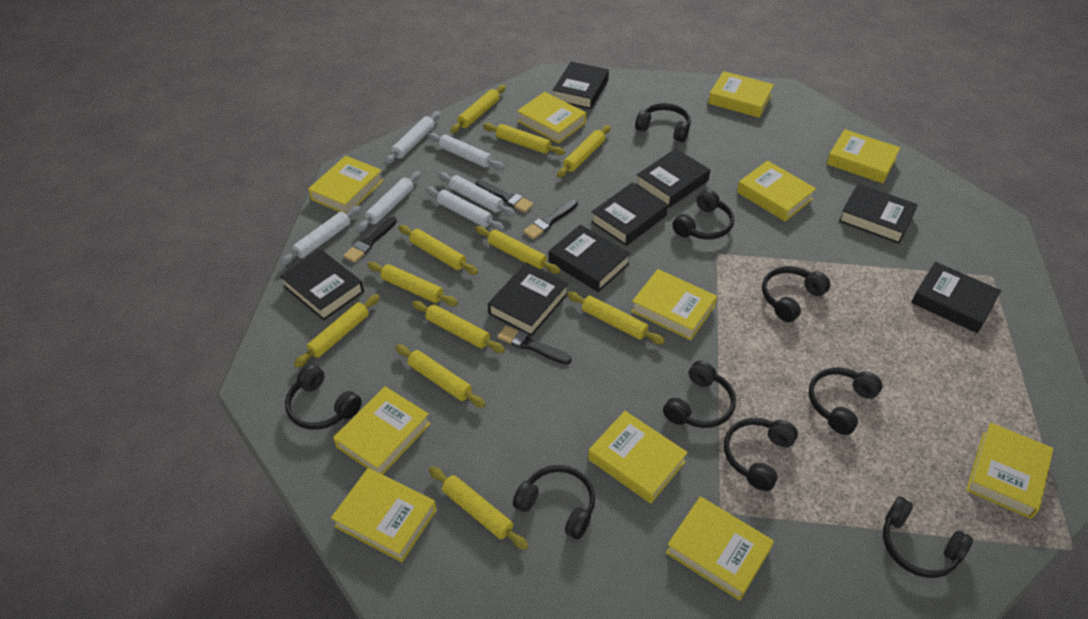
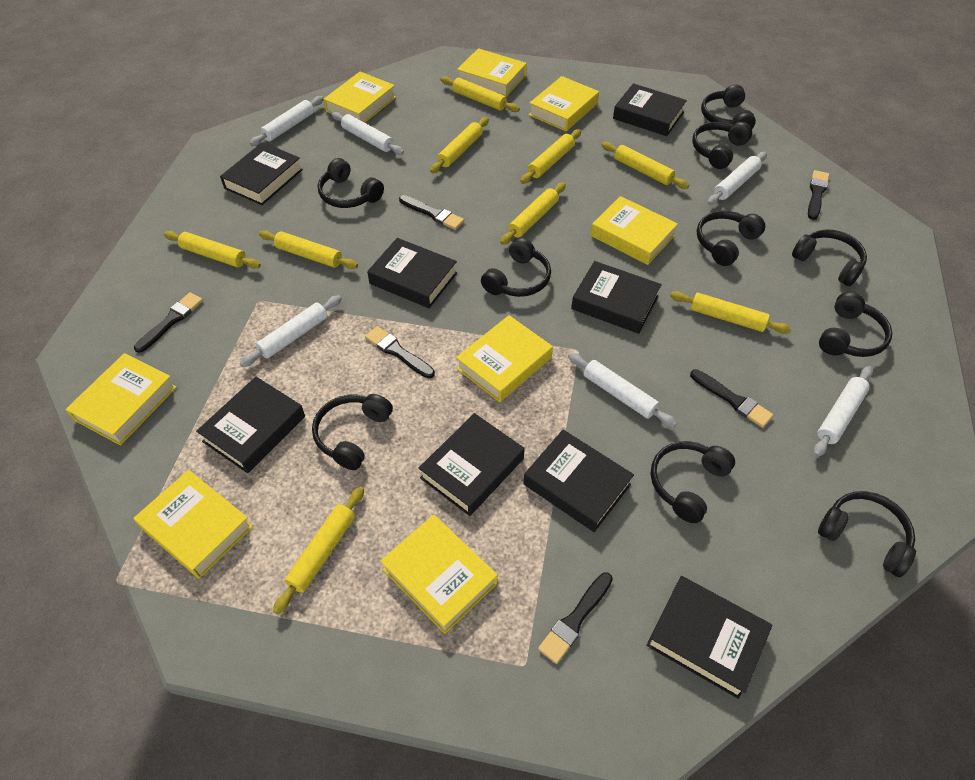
black brush: 4 -> 6
black headphones: 9 -> 10
yellow book: 11 -> 8
yellow rolling pin: 11 -> 9

